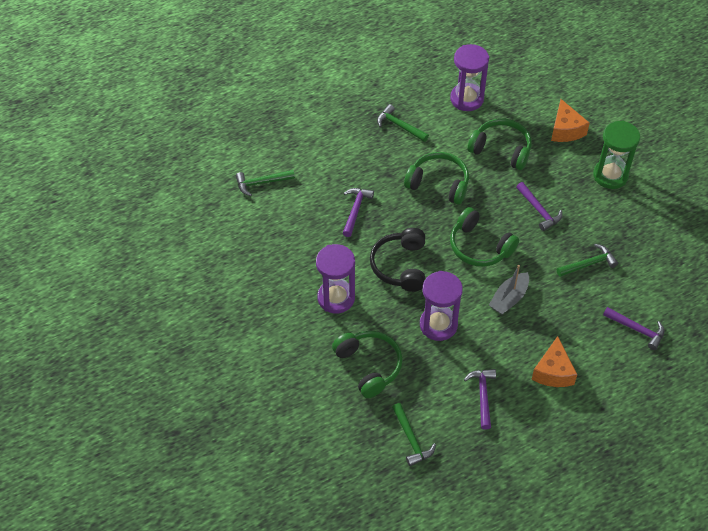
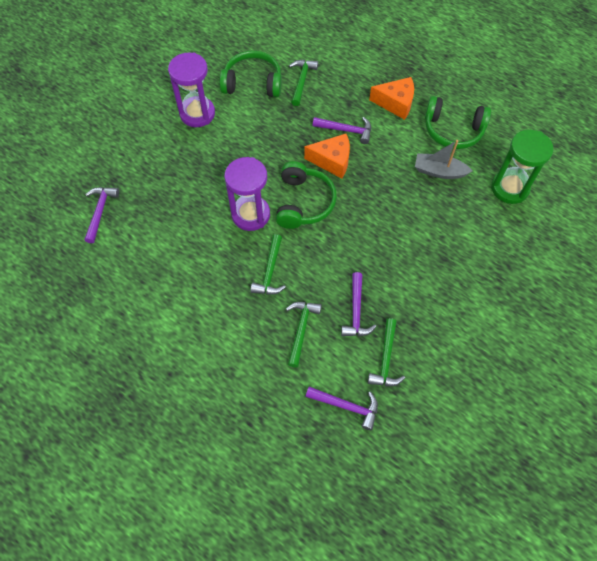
black headphones: 1 -> 0
green headphones: 4 -> 3
purple hourglass: 3 -> 2

